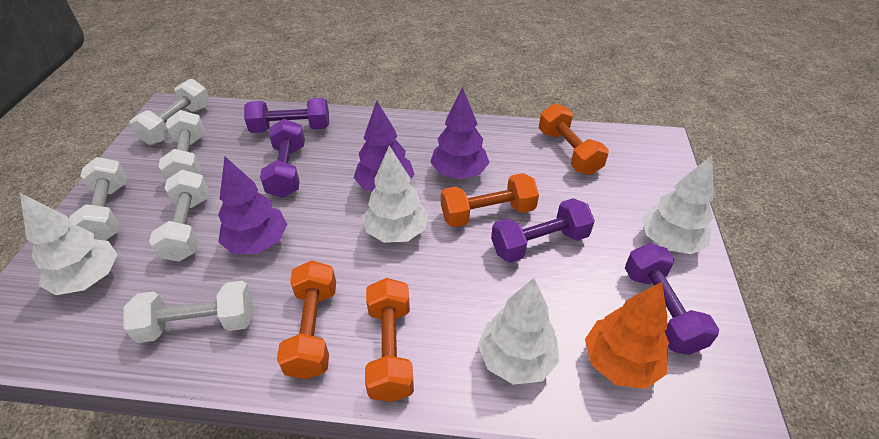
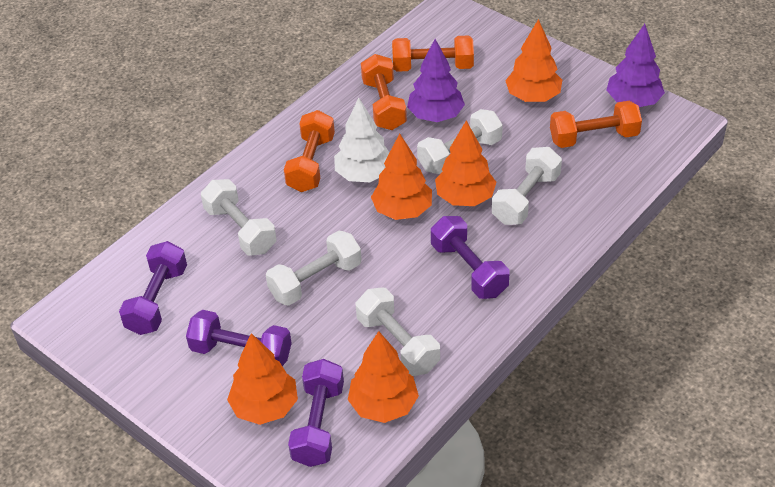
orange tree: 1 -> 5
purple tree: 3 -> 2
white tree: 4 -> 1

